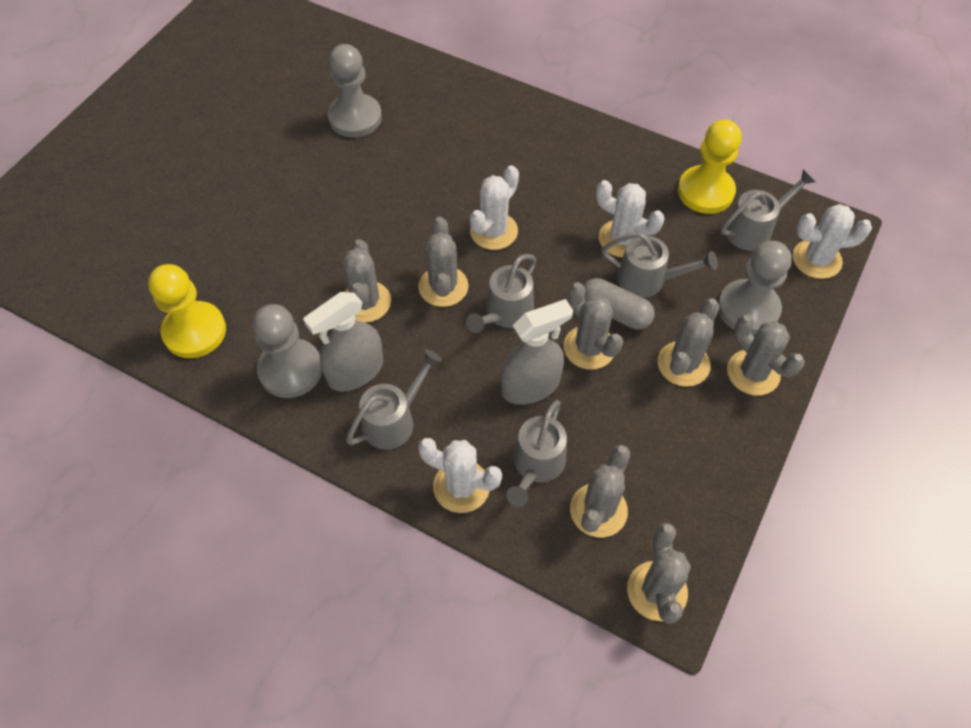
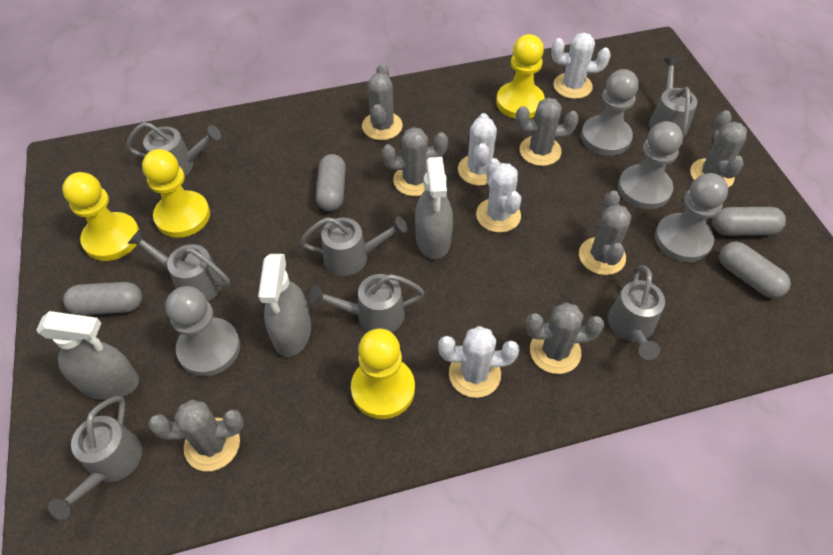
grey capsule: 1 -> 4
grey pawn: 3 -> 4
grey spray bottle: 2 -> 3
grey watering can: 5 -> 7
yellow pawn: 2 -> 4

